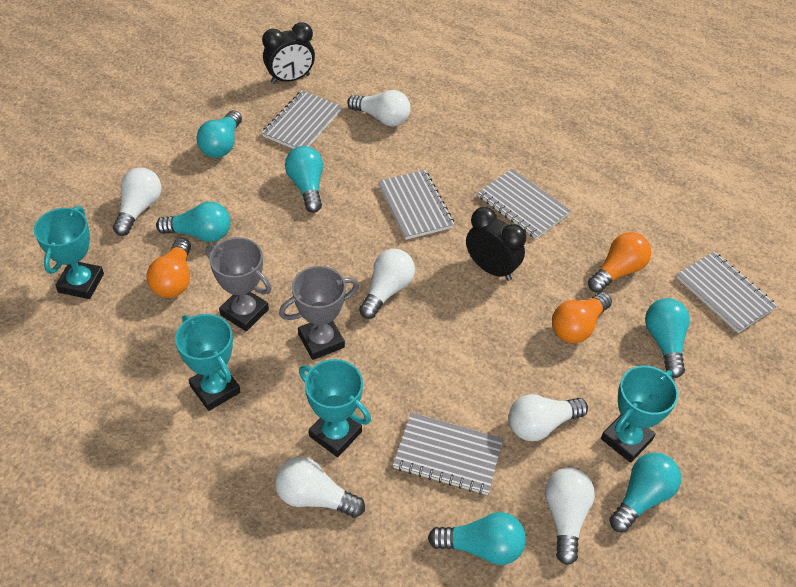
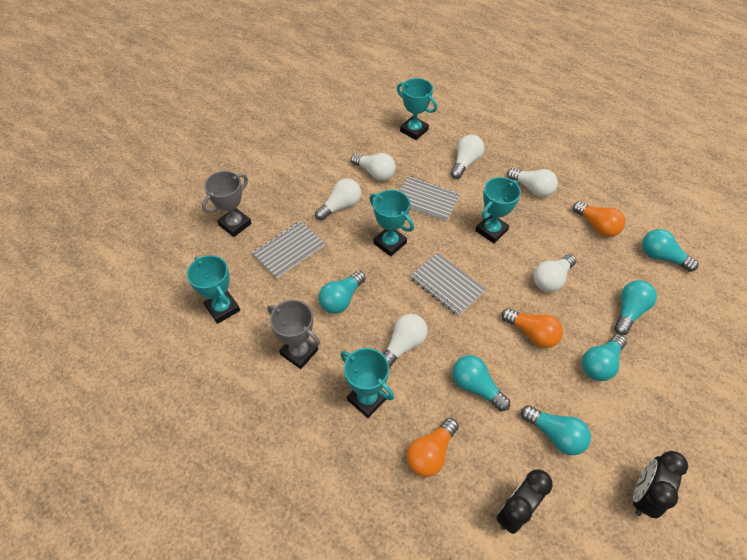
grey notebook: 5 -> 3
turquoise trophy: 4 -> 5

